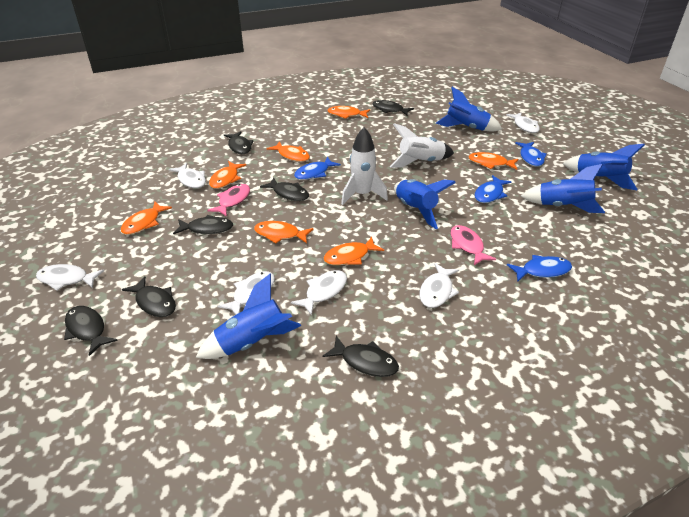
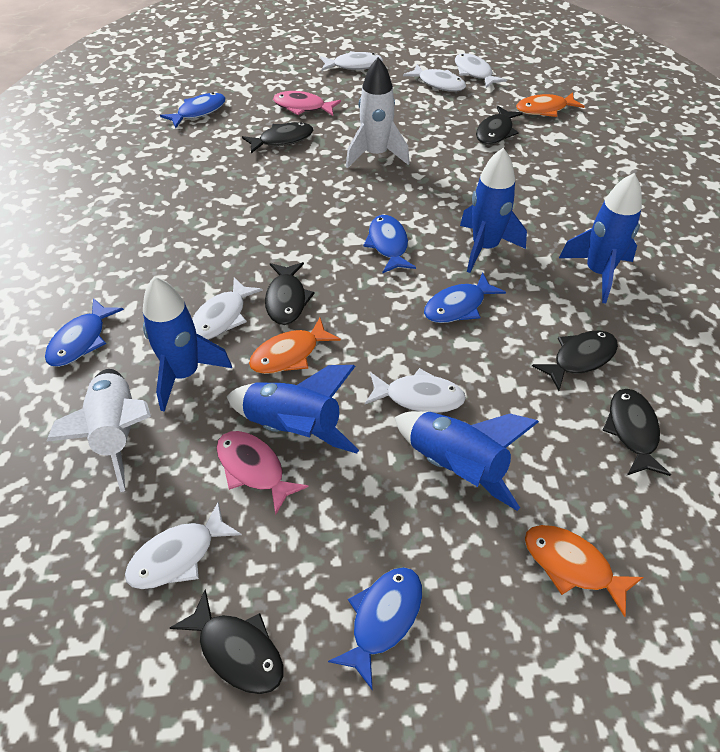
black fish: 7 -> 6
blue fish: 4 -> 5
orange fish: 7 -> 3

